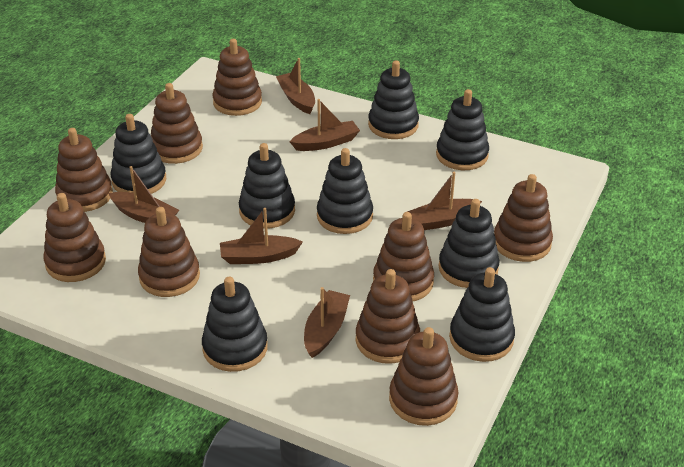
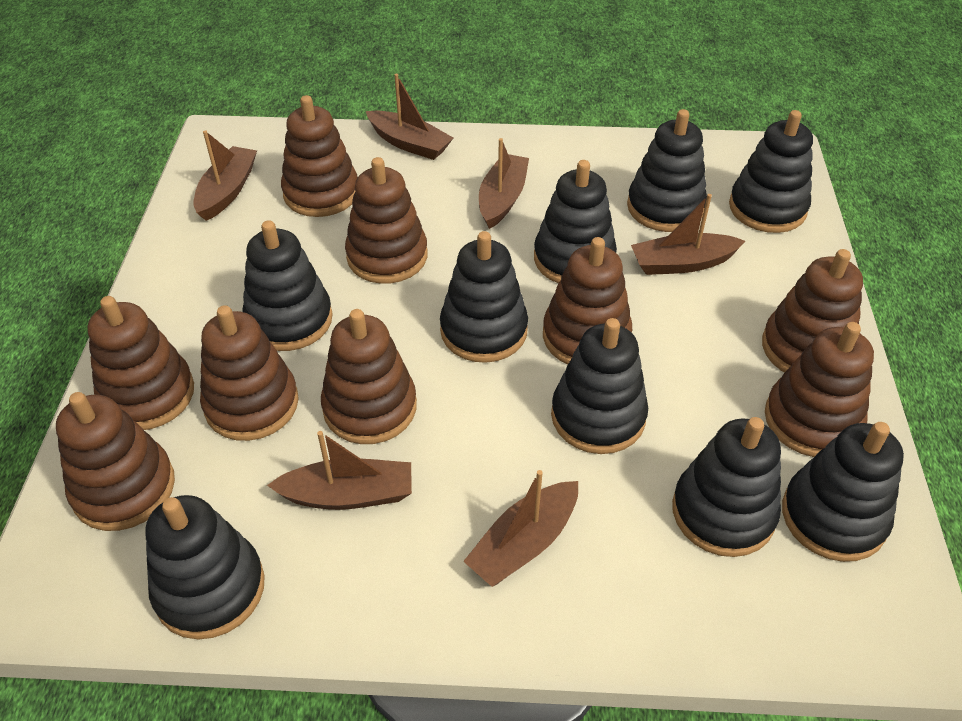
black stacking toy: 8 -> 9

